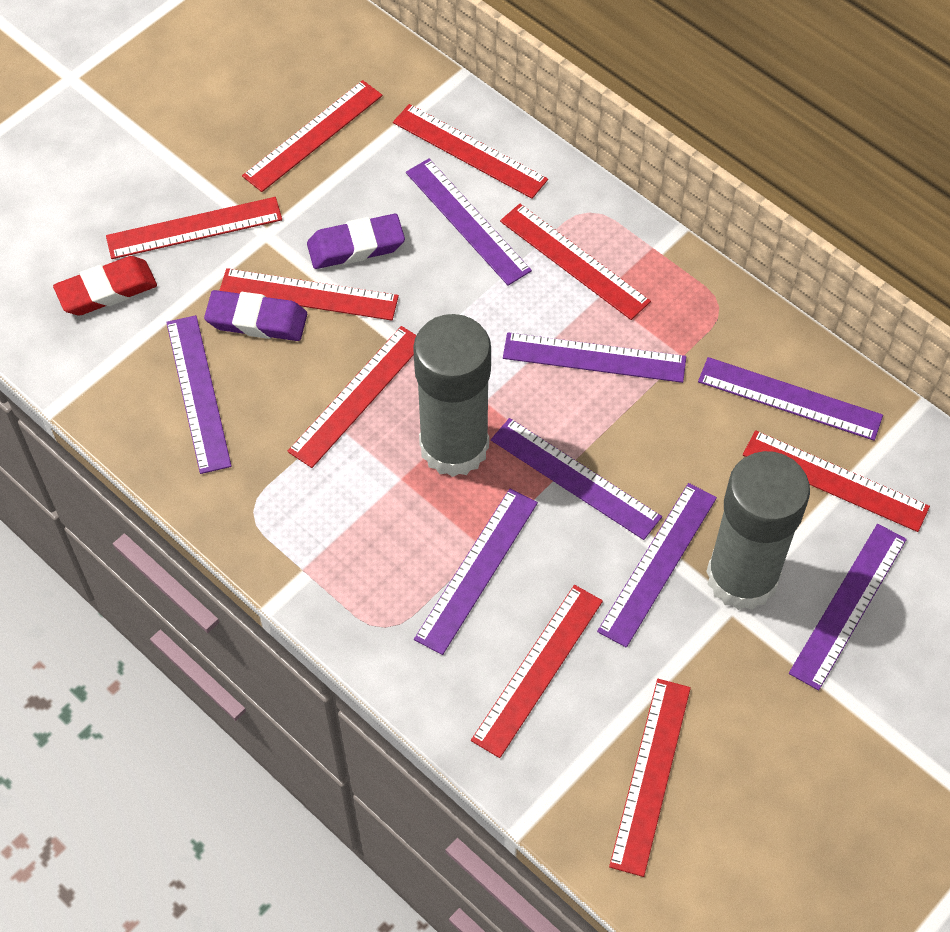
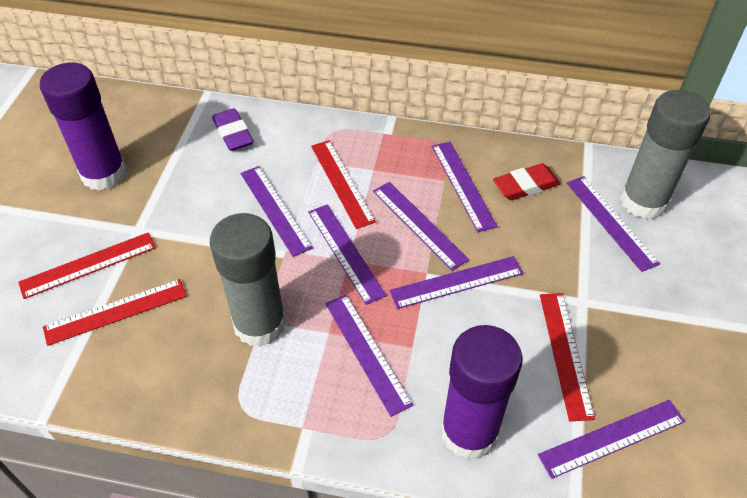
purple eraser: 2 -> 1
purple glue stick: 0 -> 2
red ruler: 9 -> 4

